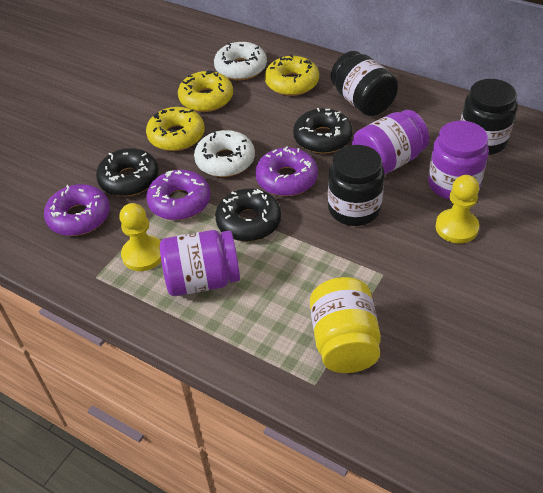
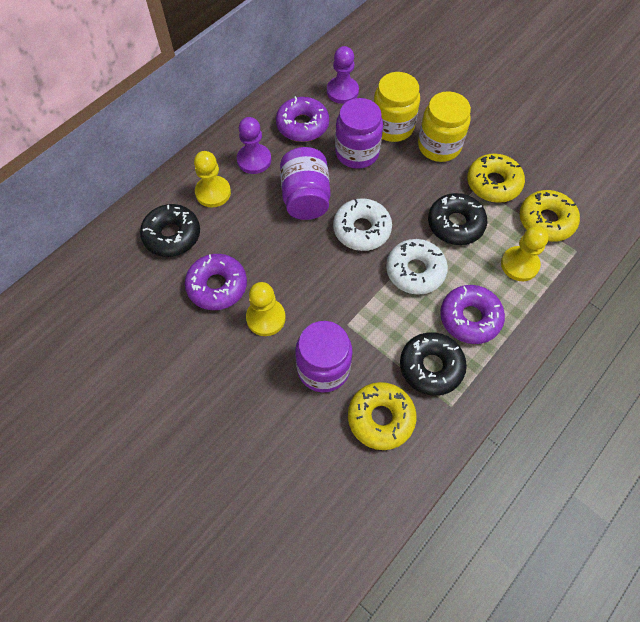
black jar: 3 -> 0
purple pawn: 0 -> 2
yellow jar: 1 -> 2
yellow pawn: 2 -> 3

